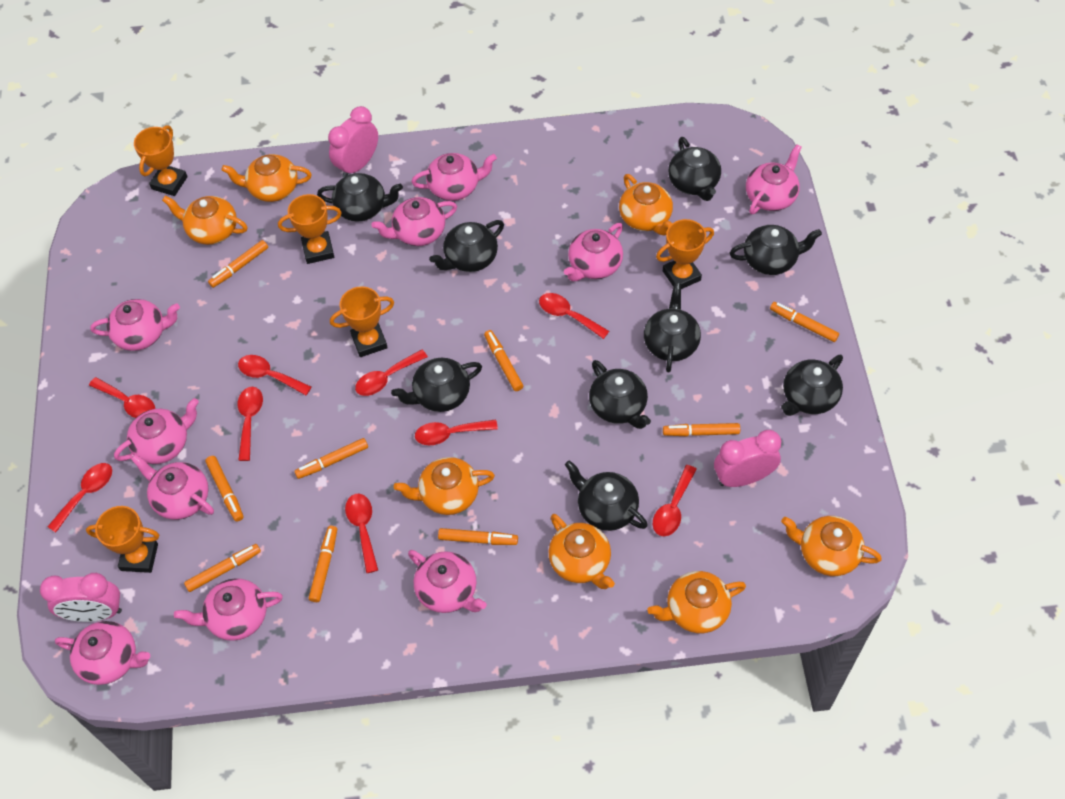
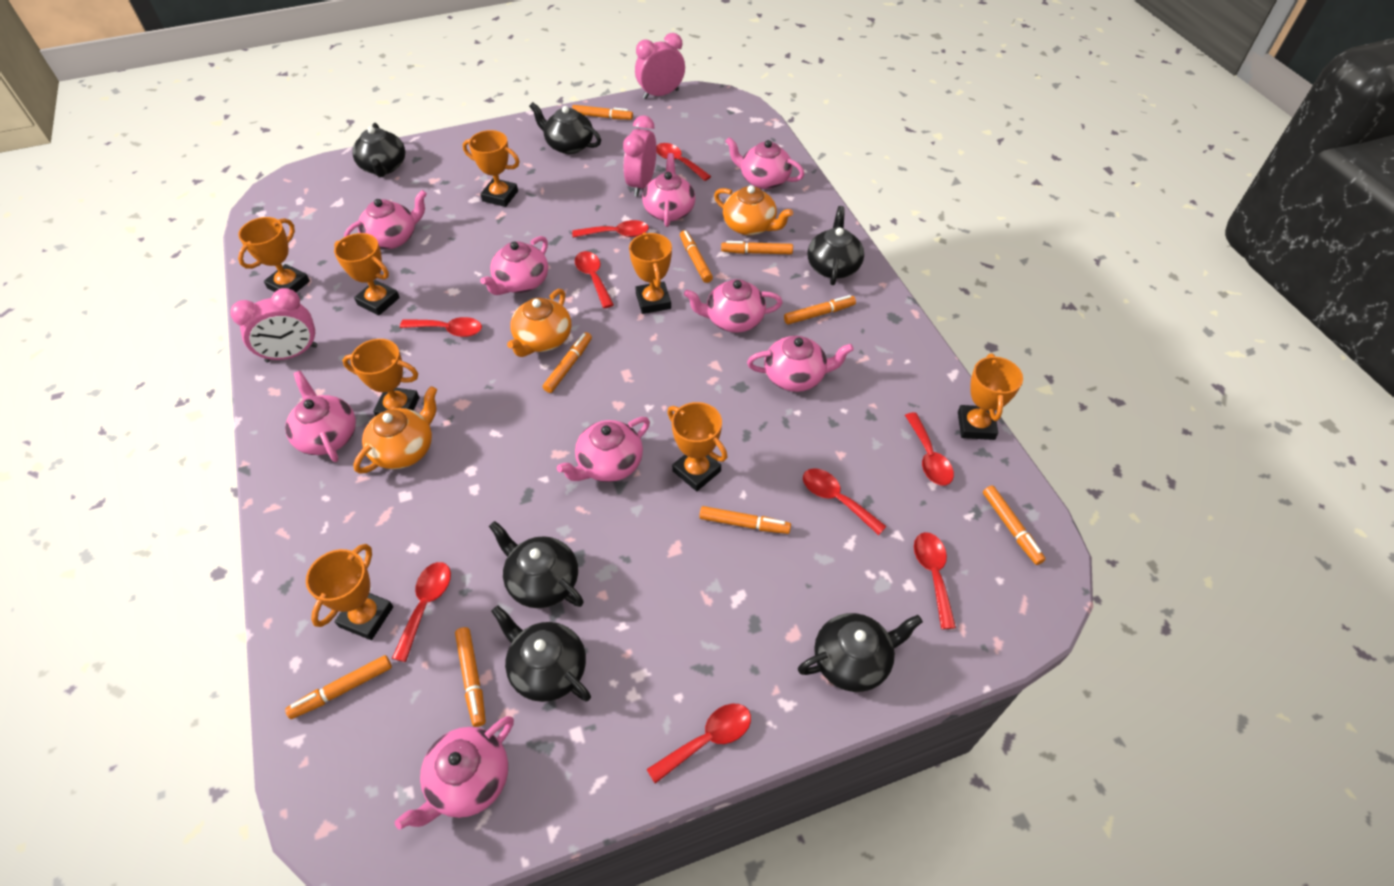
black teapot: 9 -> 6
orange teapot: 7 -> 3
orange trophy: 5 -> 8
pink teapot: 10 -> 9

